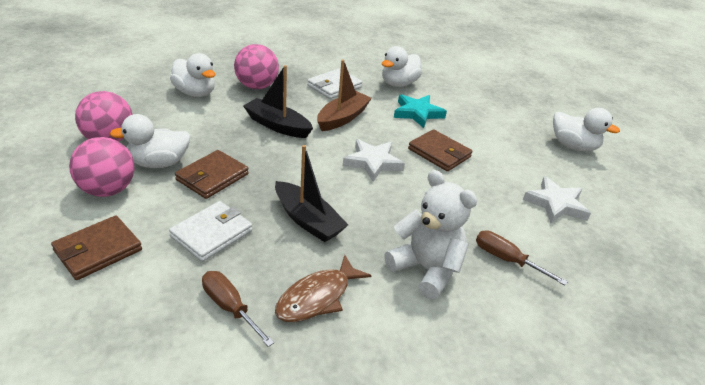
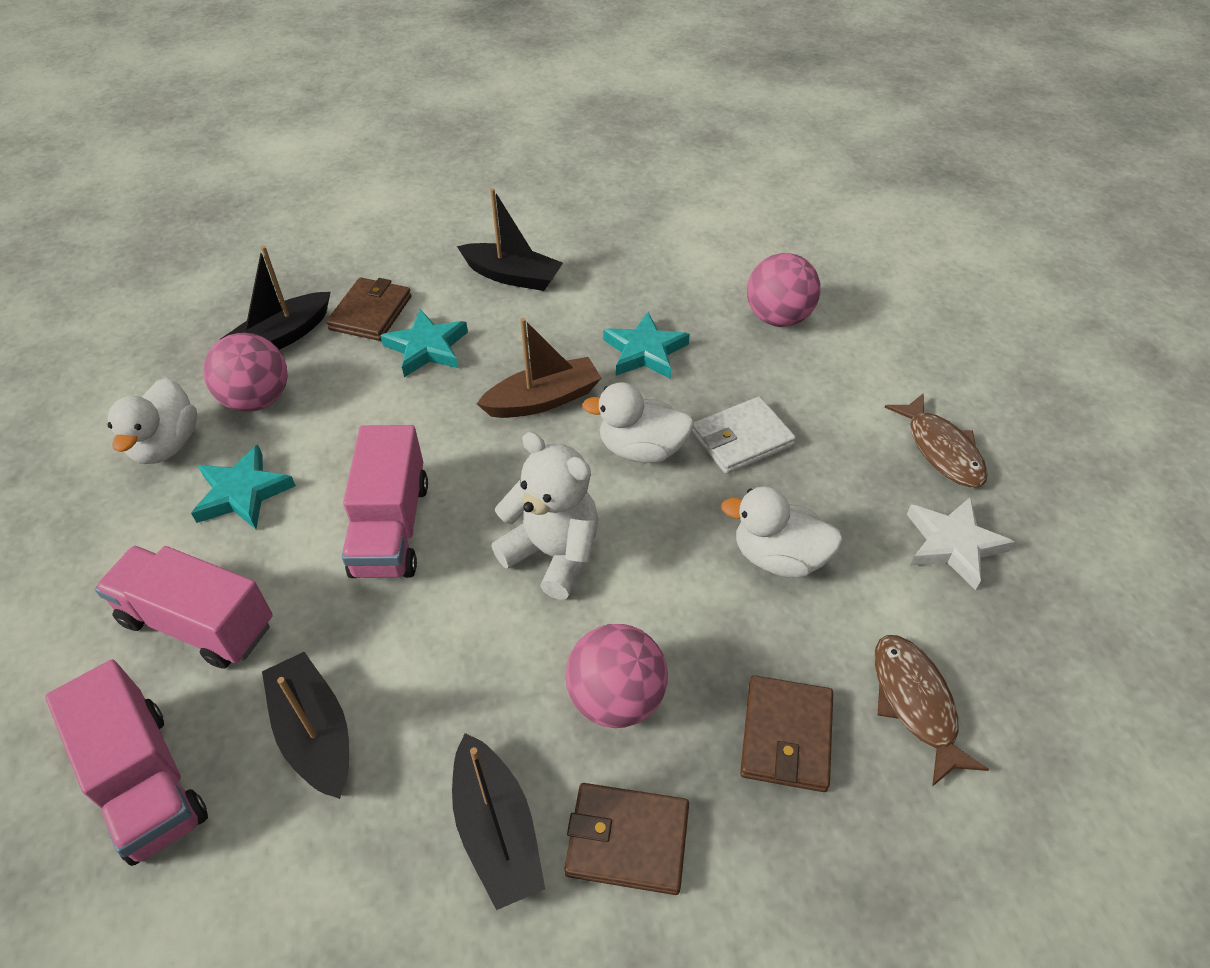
black boat: 2 -> 4
brown fish: 1 -> 2
brown screwdriver: 2 -> 0
pink truck: 0 -> 3
turquoise star: 1 -> 3
white duck: 4 -> 3
white star: 2 -> 1
white wallet: 2 -> 1

